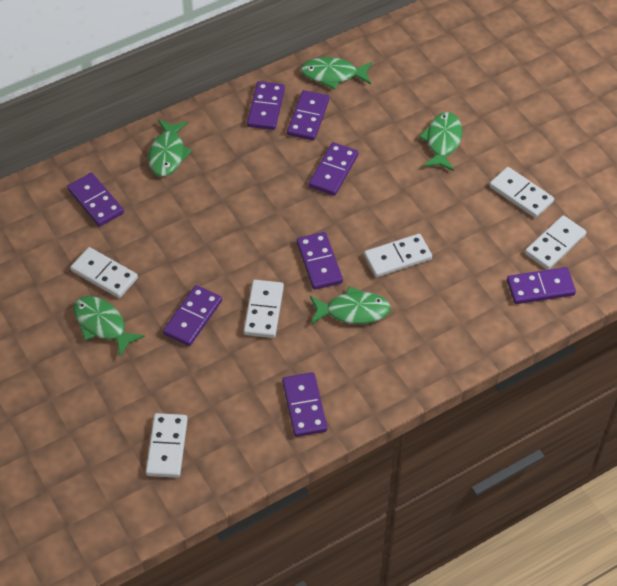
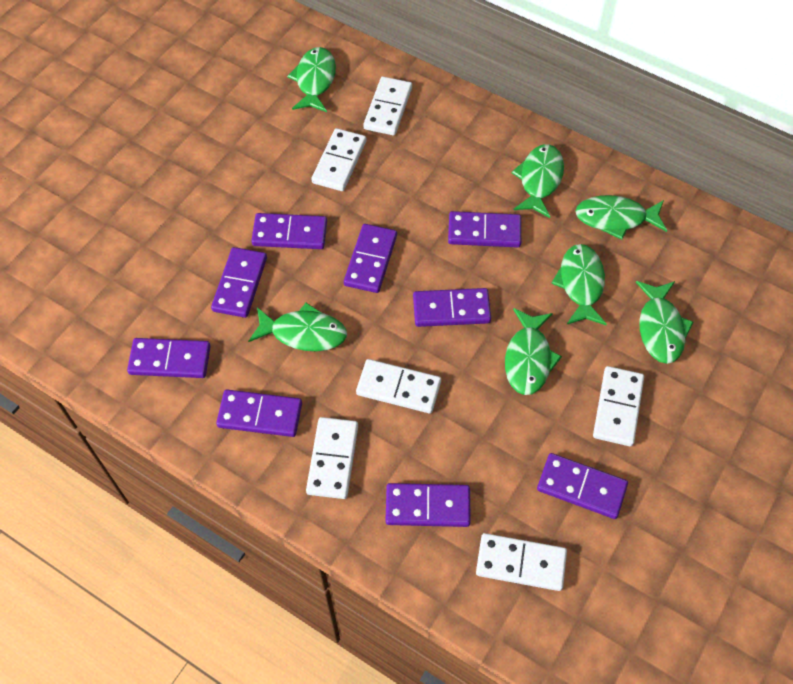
green fish: 5 -> 7
purple domino: 8 -> 9

